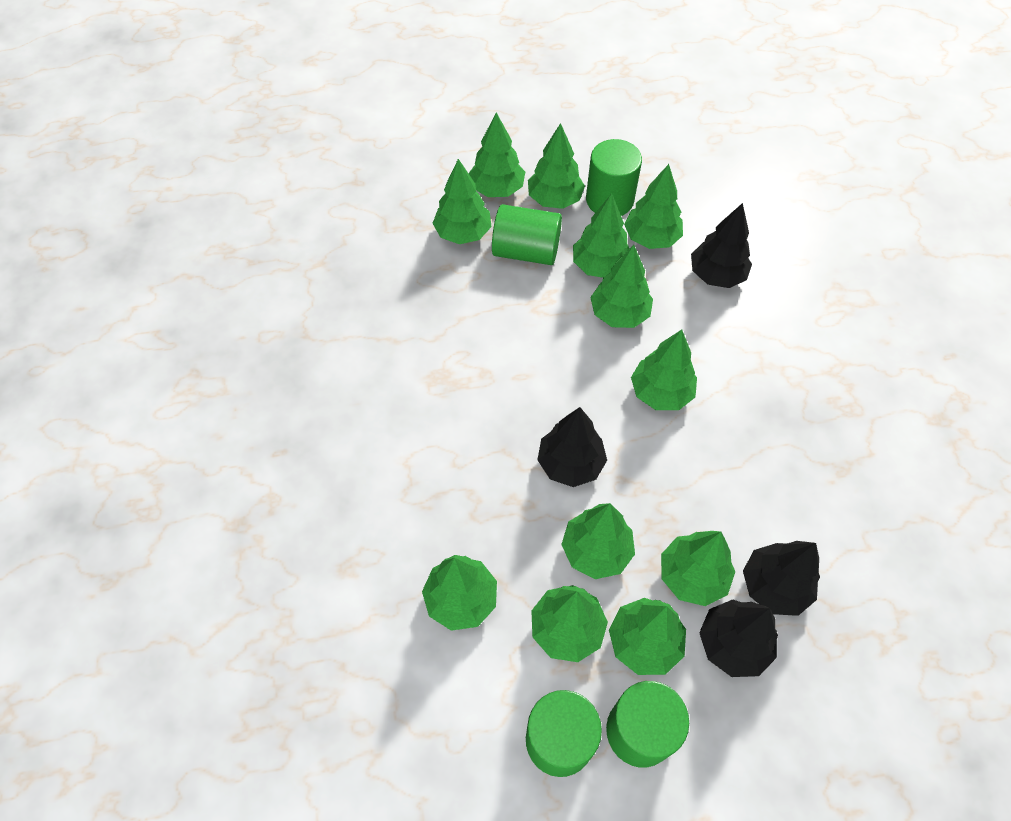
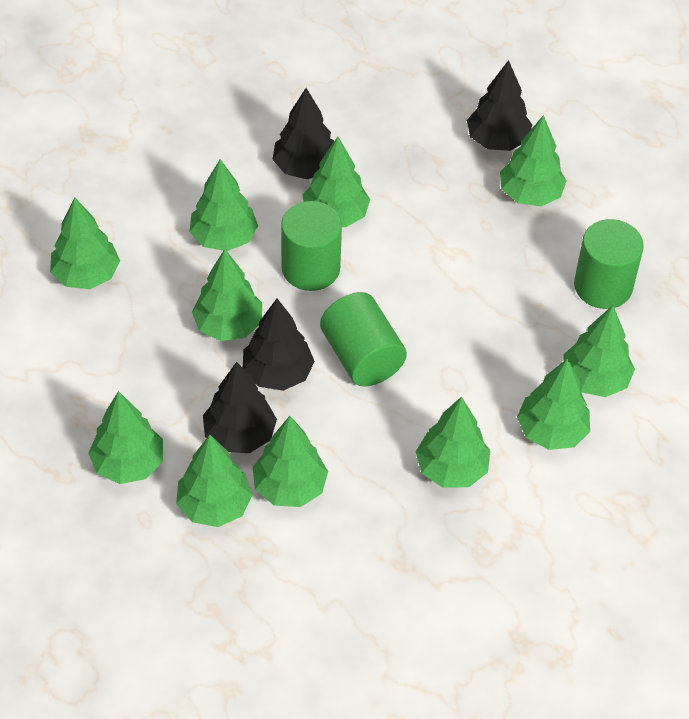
green cylinder: 4 -> 3
green tree: 12 -> 11

